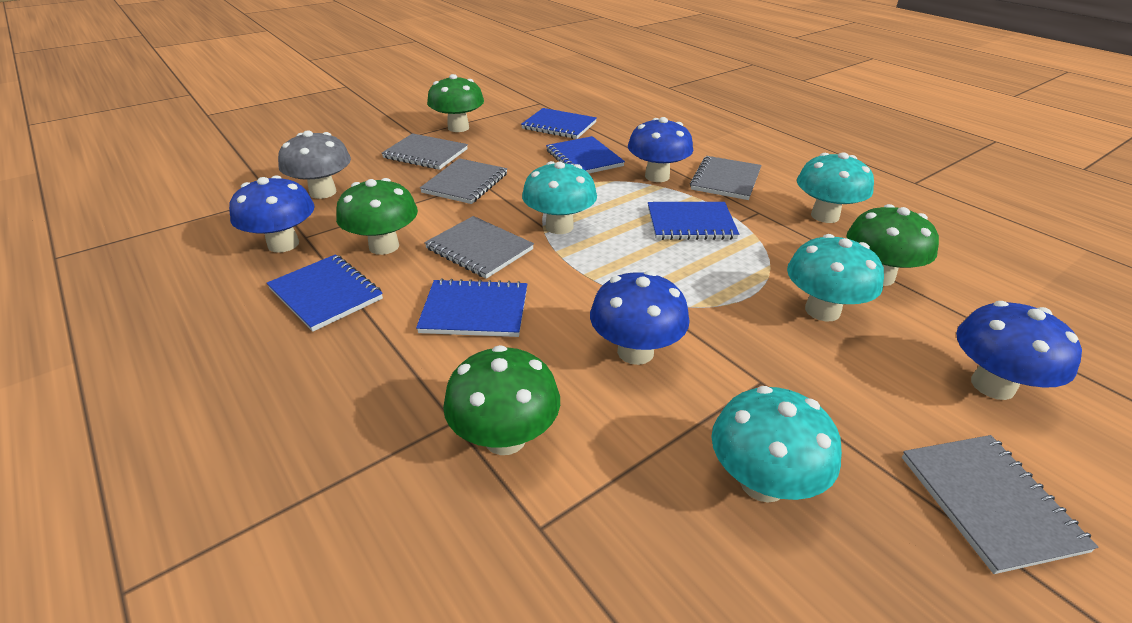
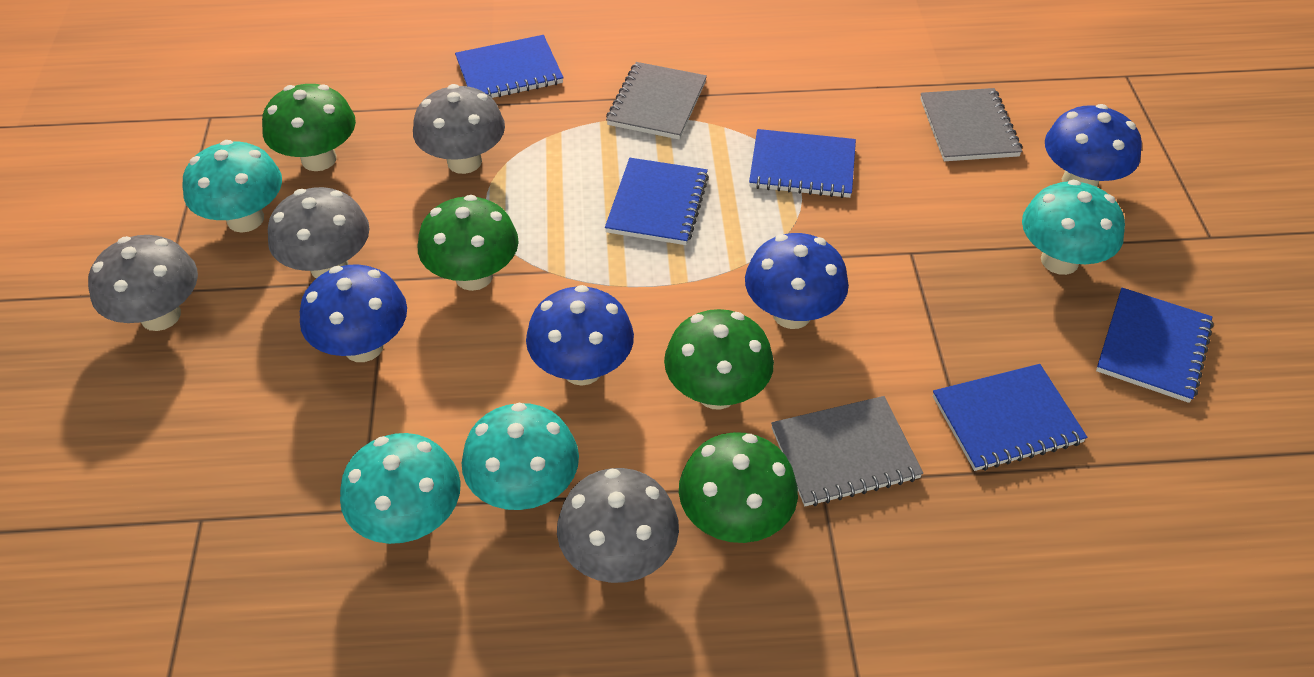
grey mushroom: 1 -> 4
grey notebook: 5 -> 3

